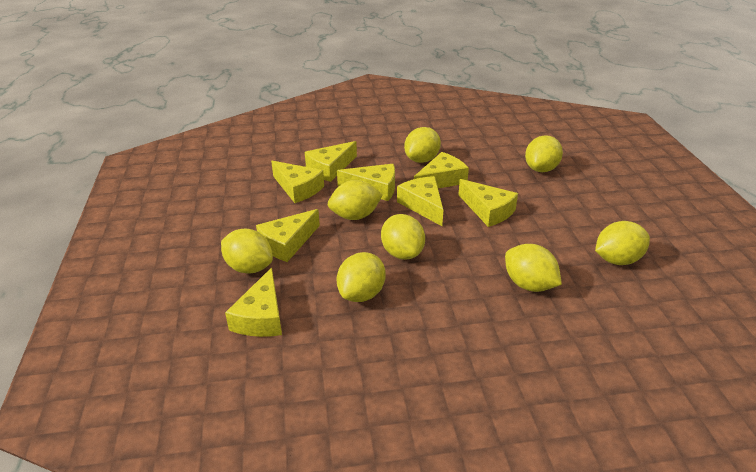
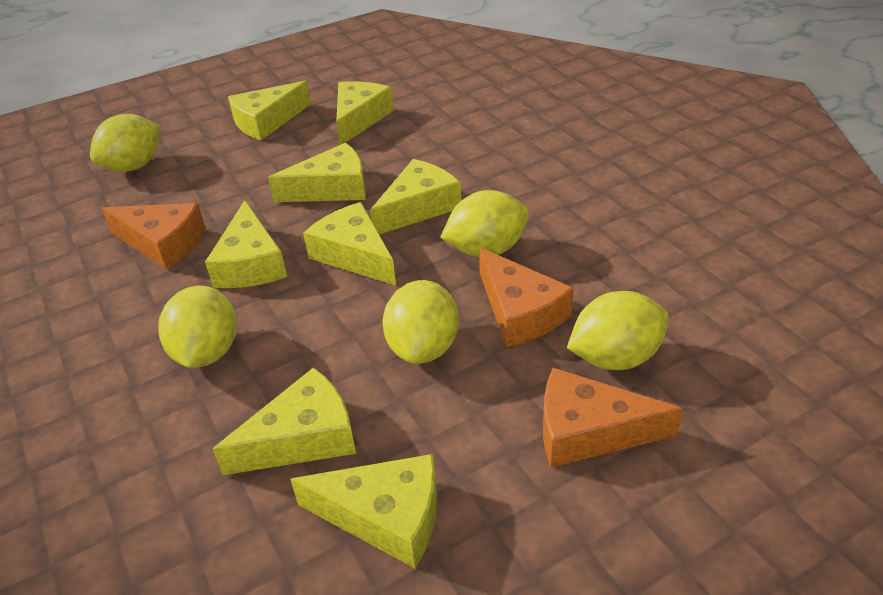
orange cheese: 0 -> 3
yellow lemon: 8 -> 5

